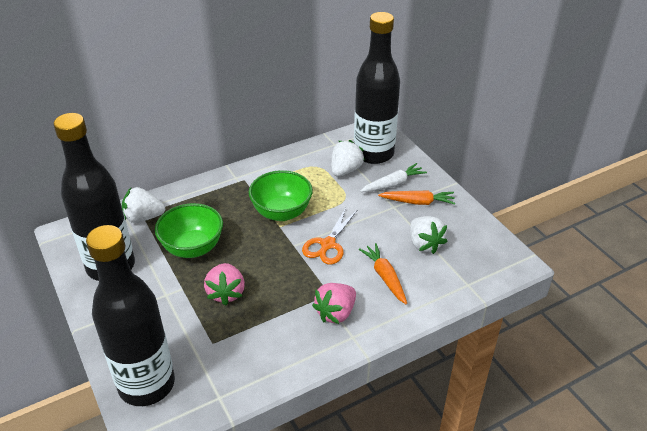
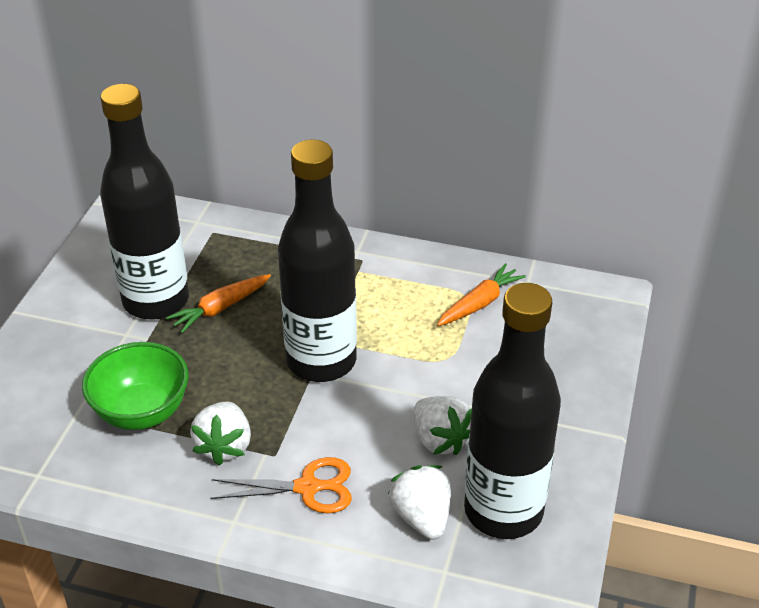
green bowl: 2 -> 1
pink strawberry: 2 -> 0
white carrot: 1 -> 0

